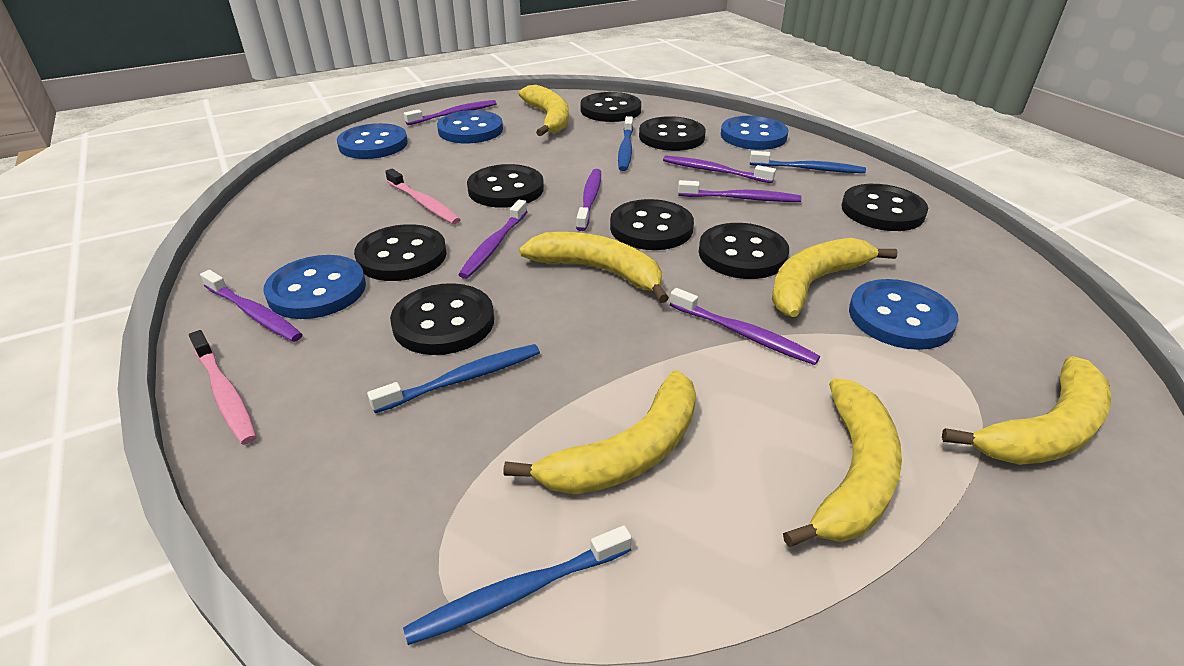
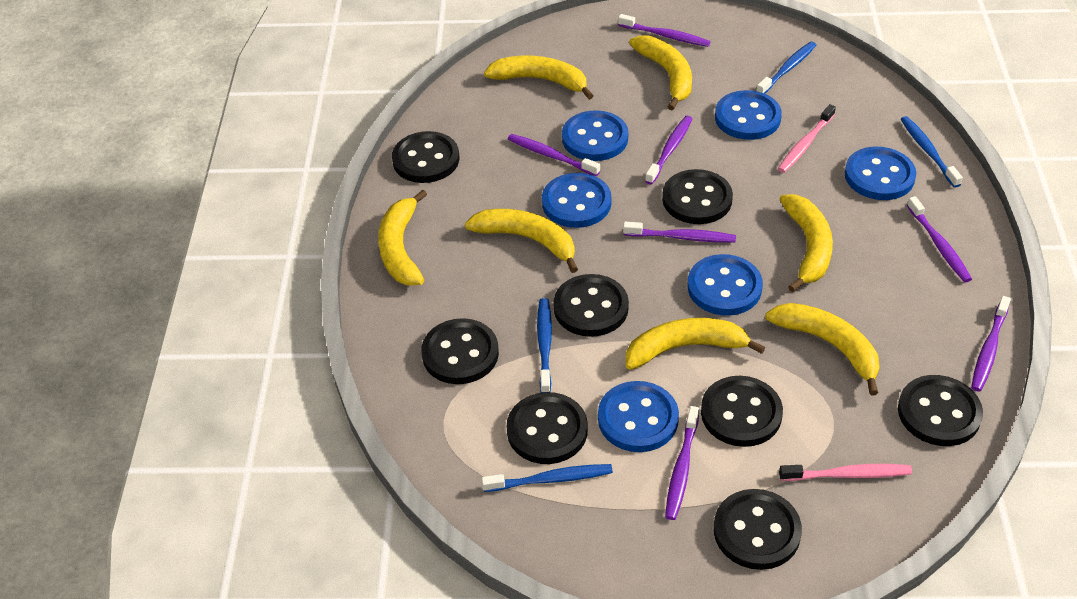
blue button: 5 -> 6
yellow banana: 6 -> 7

